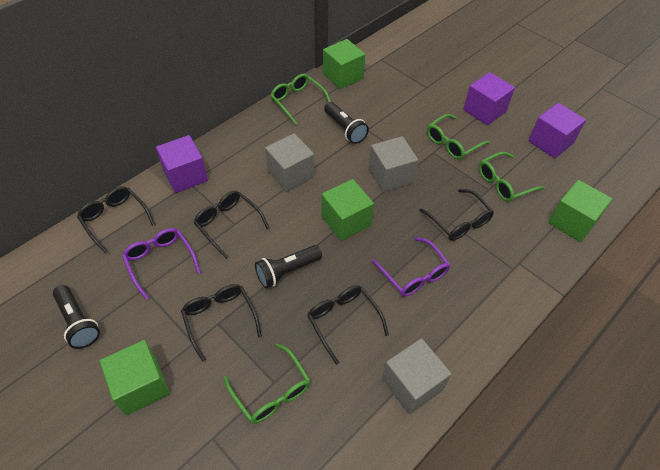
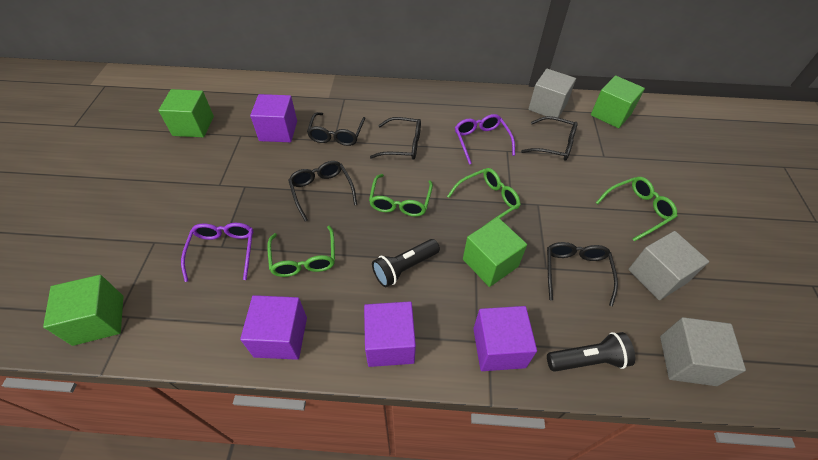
black flashlight: 3 -> 2
purple cube: 3 -> 4

